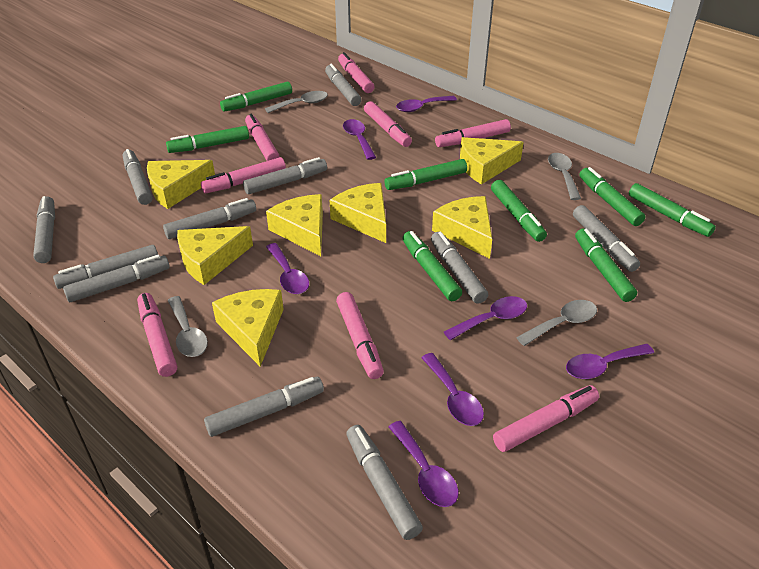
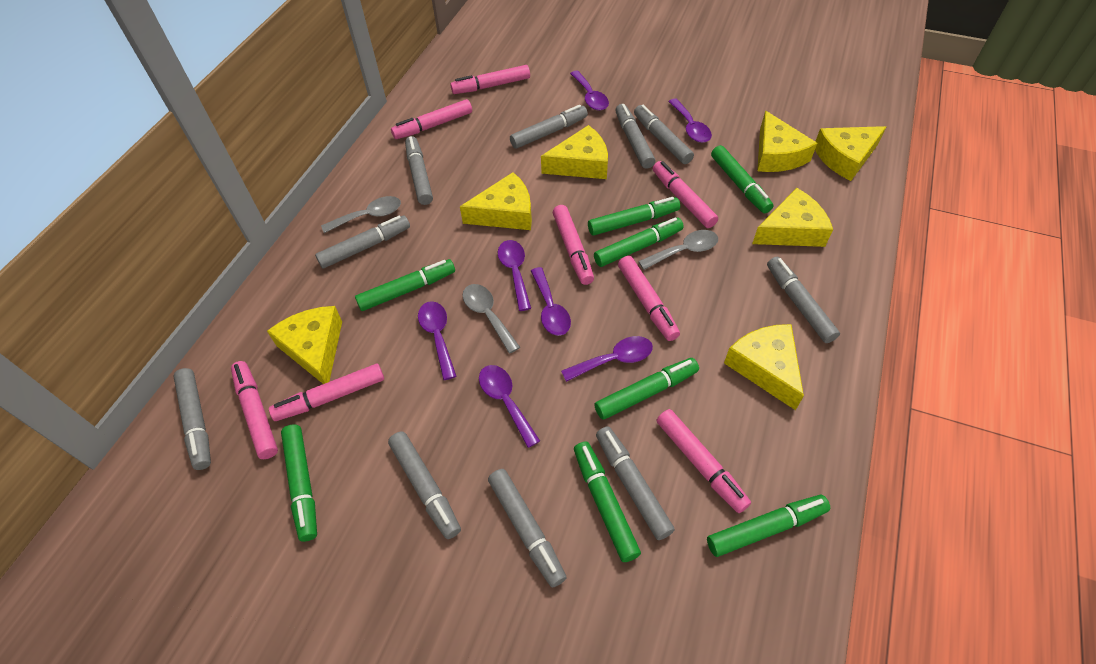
grey marker: 11 -> 10
grey spoon: 4 -> 3

